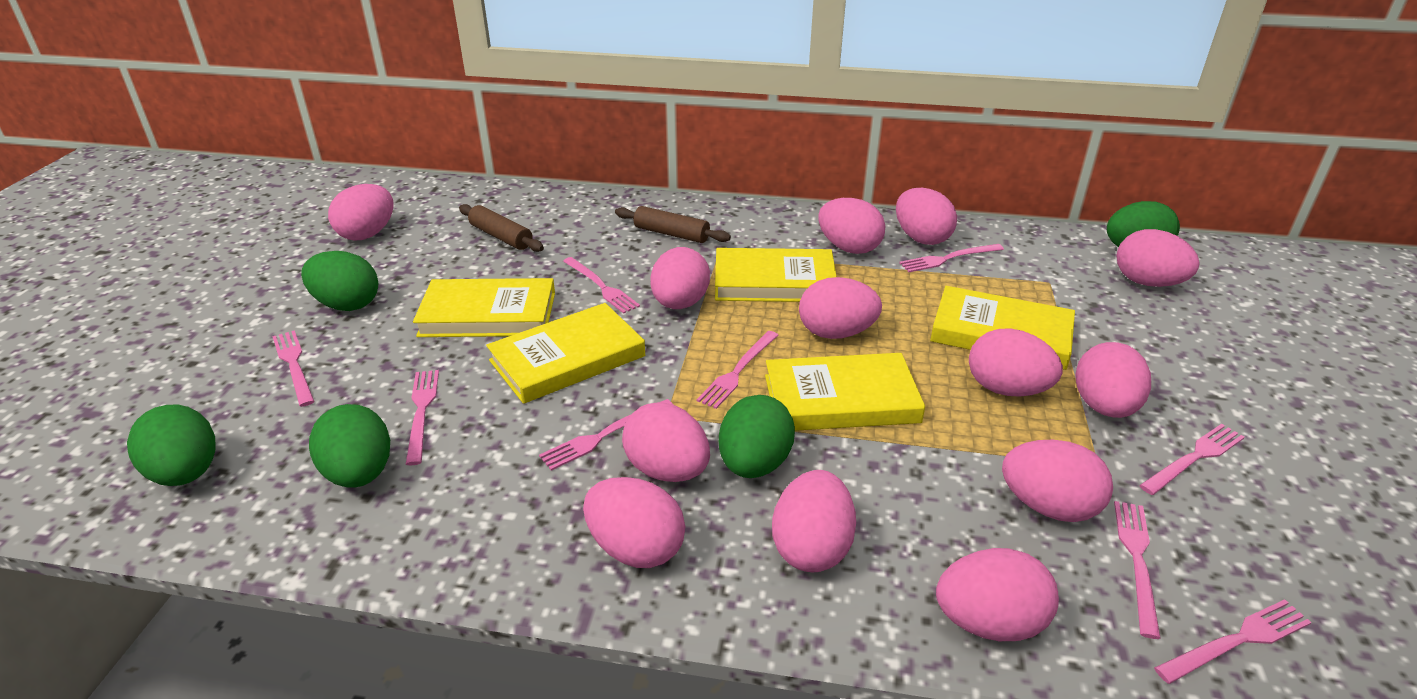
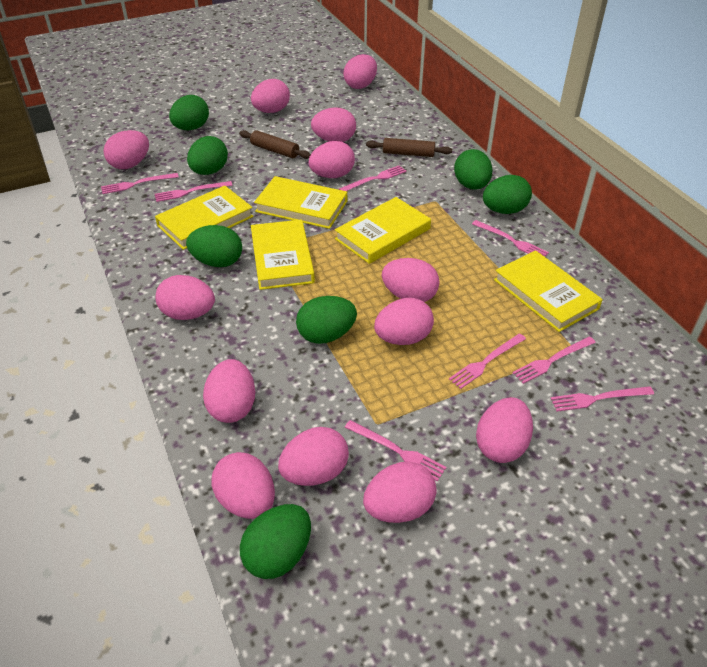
green egg: 5 -> 7
pink fork: 9 -> 8

